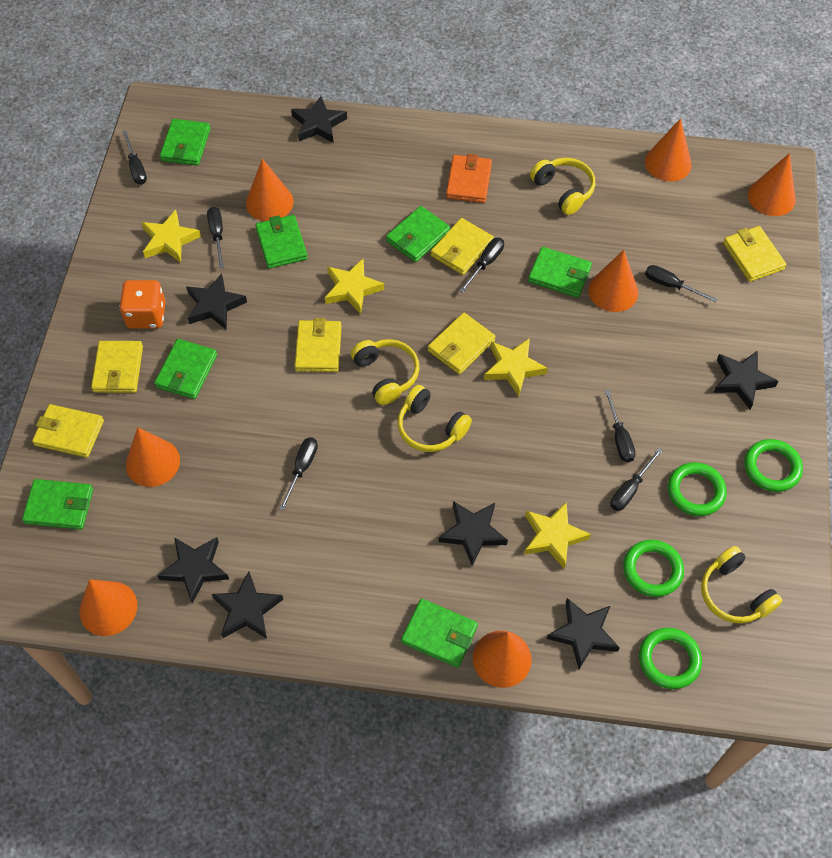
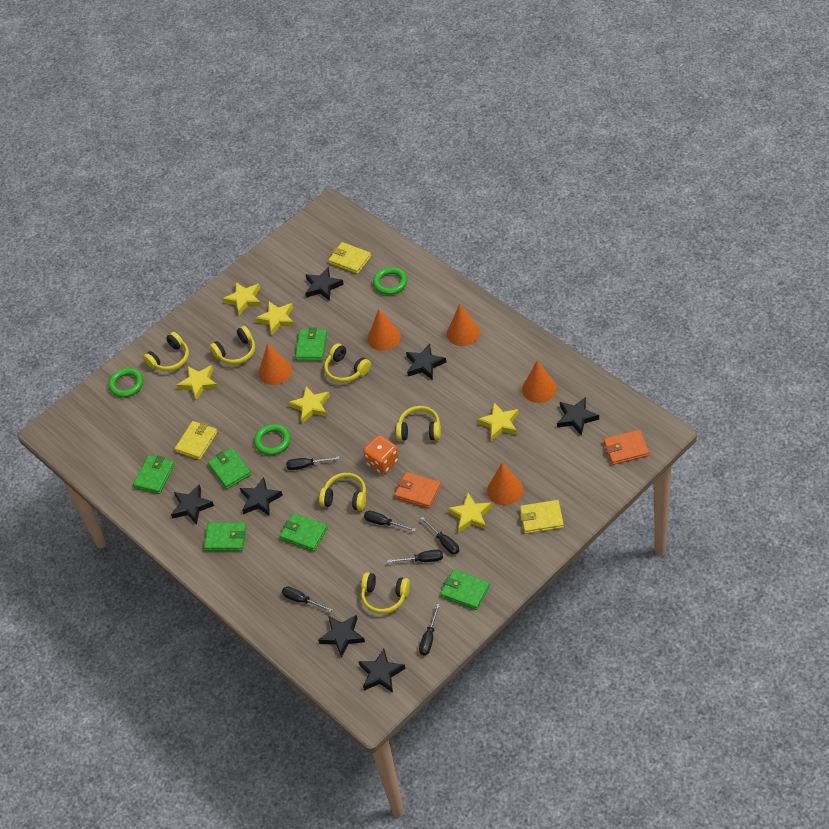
black screwdriver: 7 -> 6
green ring: 4 -> 3
green wallet: 7 -> 6
orange cone: 7 -> 5
orange wallet: 1 -> 2
yellow headphones: 4 -> 6
yellow star: 4 -> 6
yellow wallet: 6 -> 3

